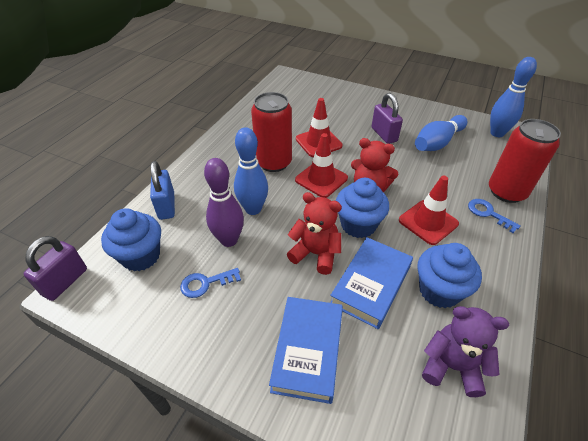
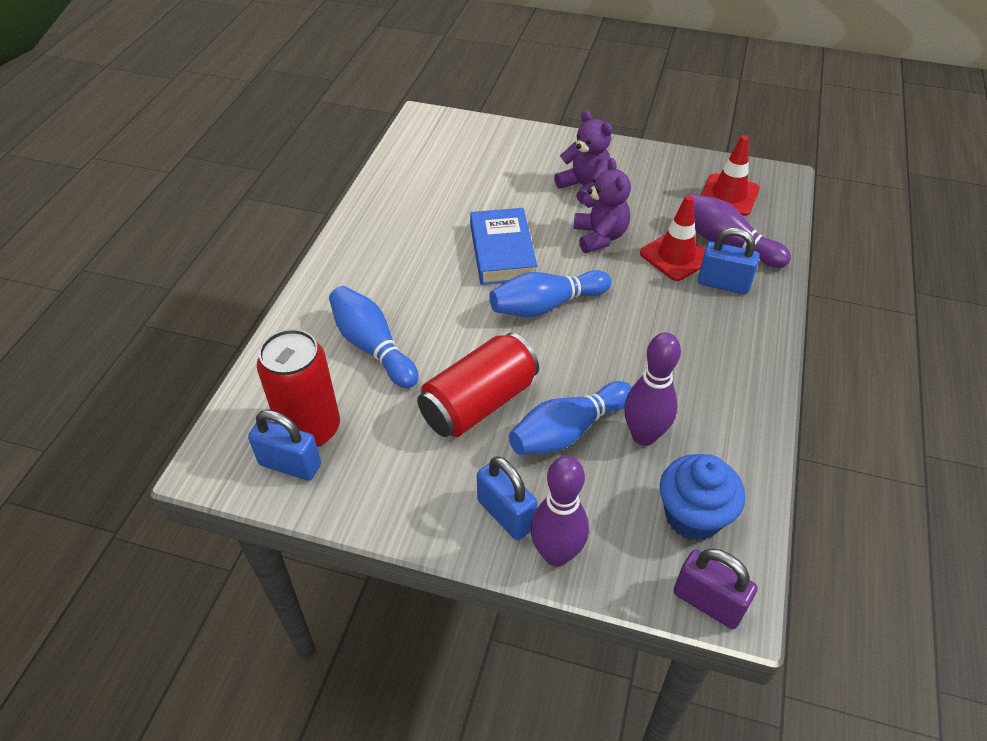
blue book: 2 -> 1
blue cupcake: 3 -> 1
blue key: 2 -> 0
blue padlock: 1 -> 3
purple bowling pin: 1 -> 3
purple padlock: 2 -> 1
purple teddy bear: 1 -> 2
red teddy bear: 2 -> 0
red traffic cone: 3 -> 2

